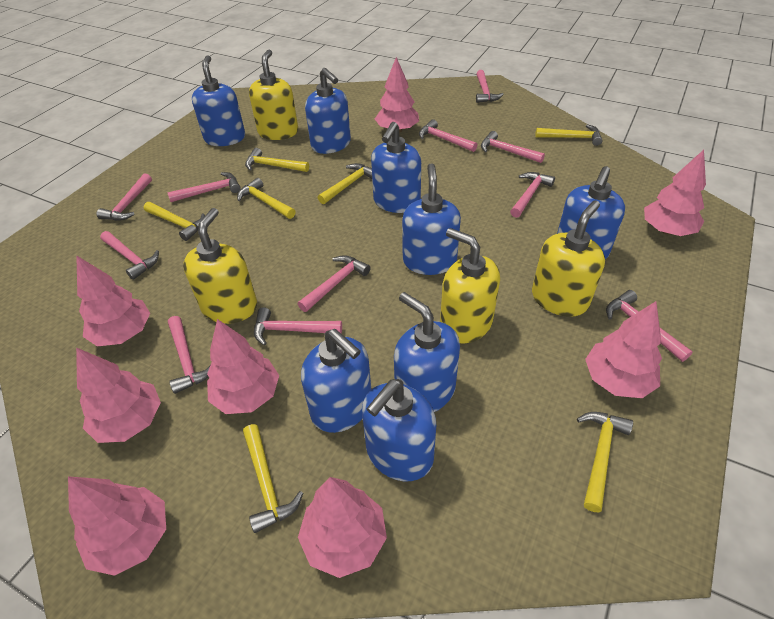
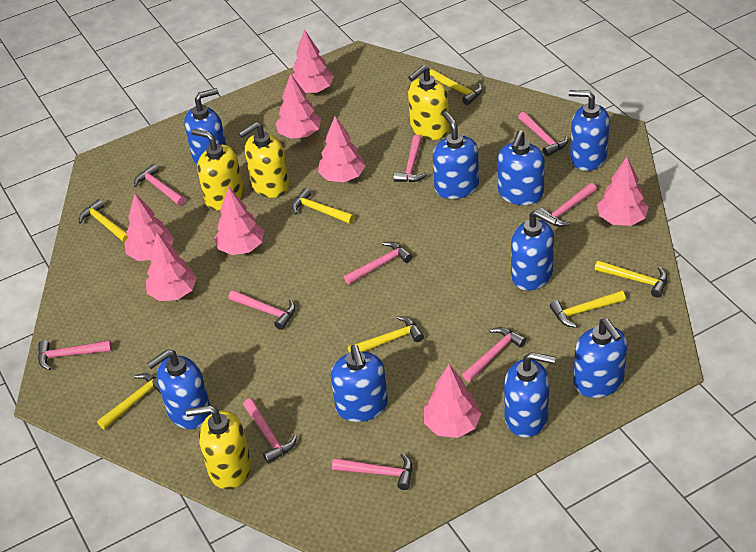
blue soap dispenser: 8 -> 9
pink hammer: 11 -> 10

